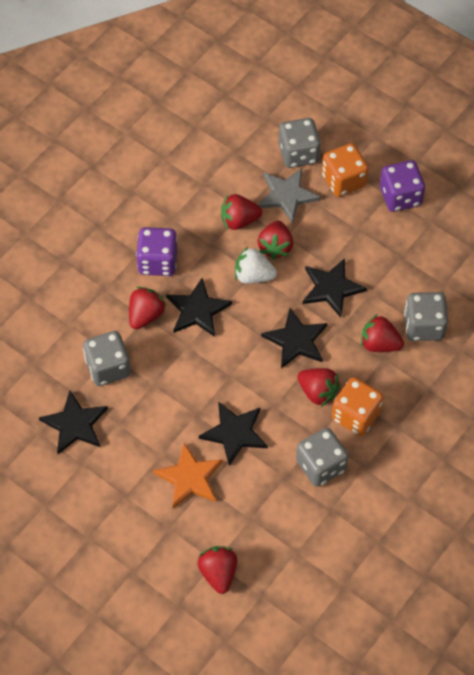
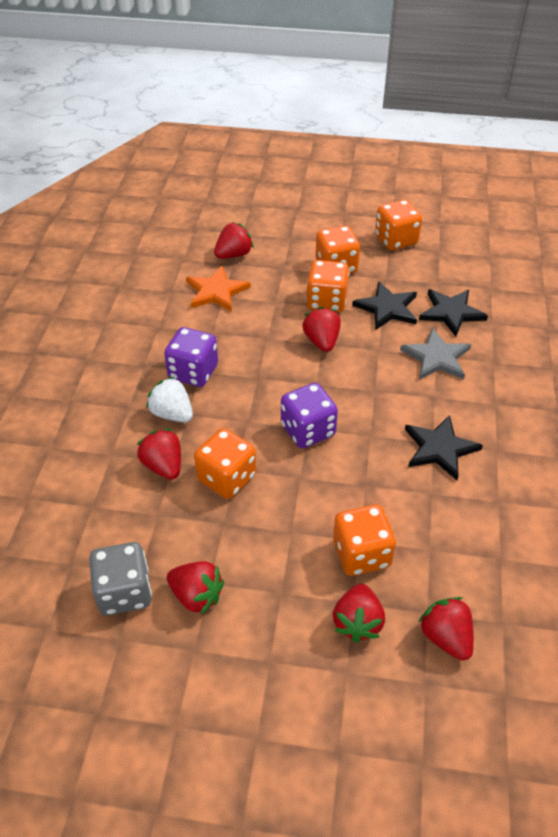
black star: 5 -> 3
grey dice: 4 -> 1
orange dice: 2 -> 5

